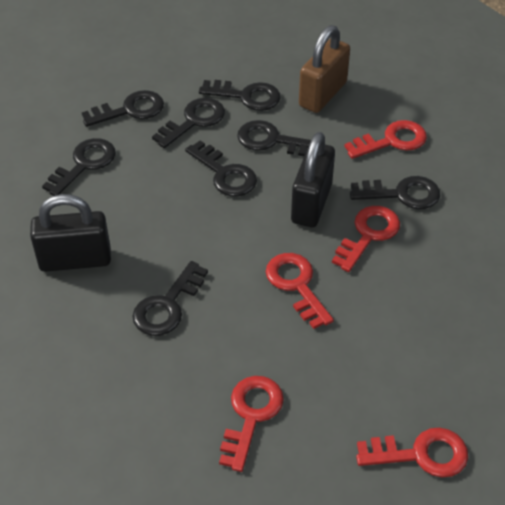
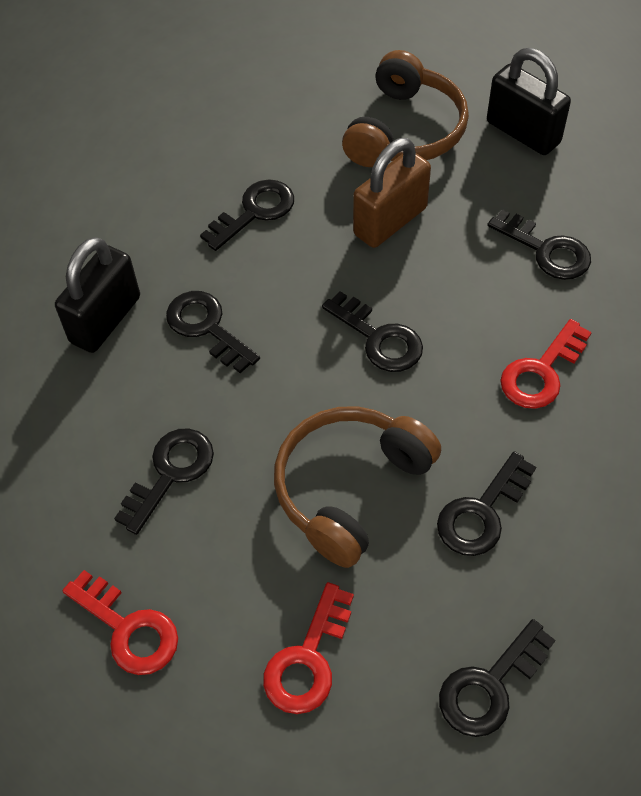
black key: 8 -> 7
brown headphones: 0 -> 2
red key: 5 -> 3

